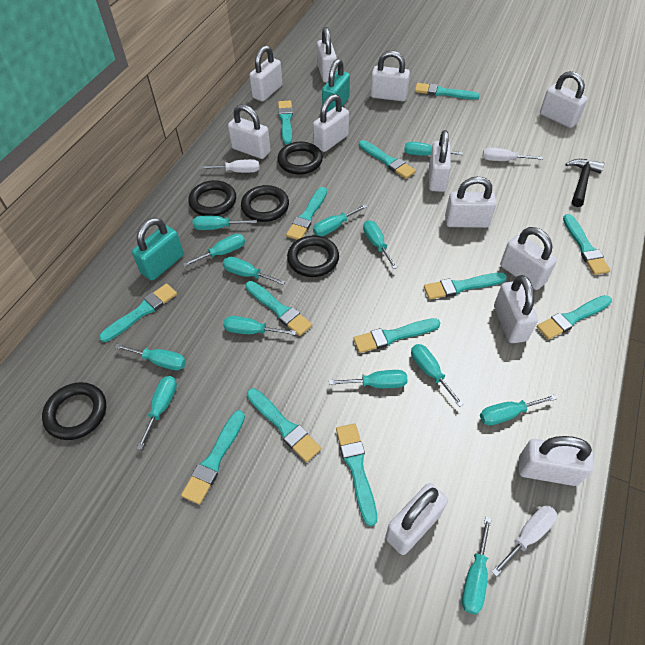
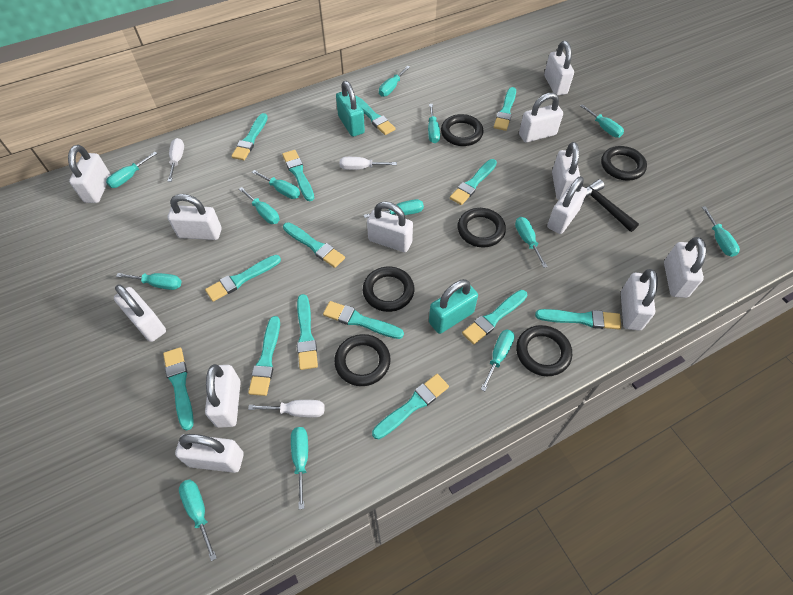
black ring: 5 -> 6
turquoise brush: 13 -> 14

